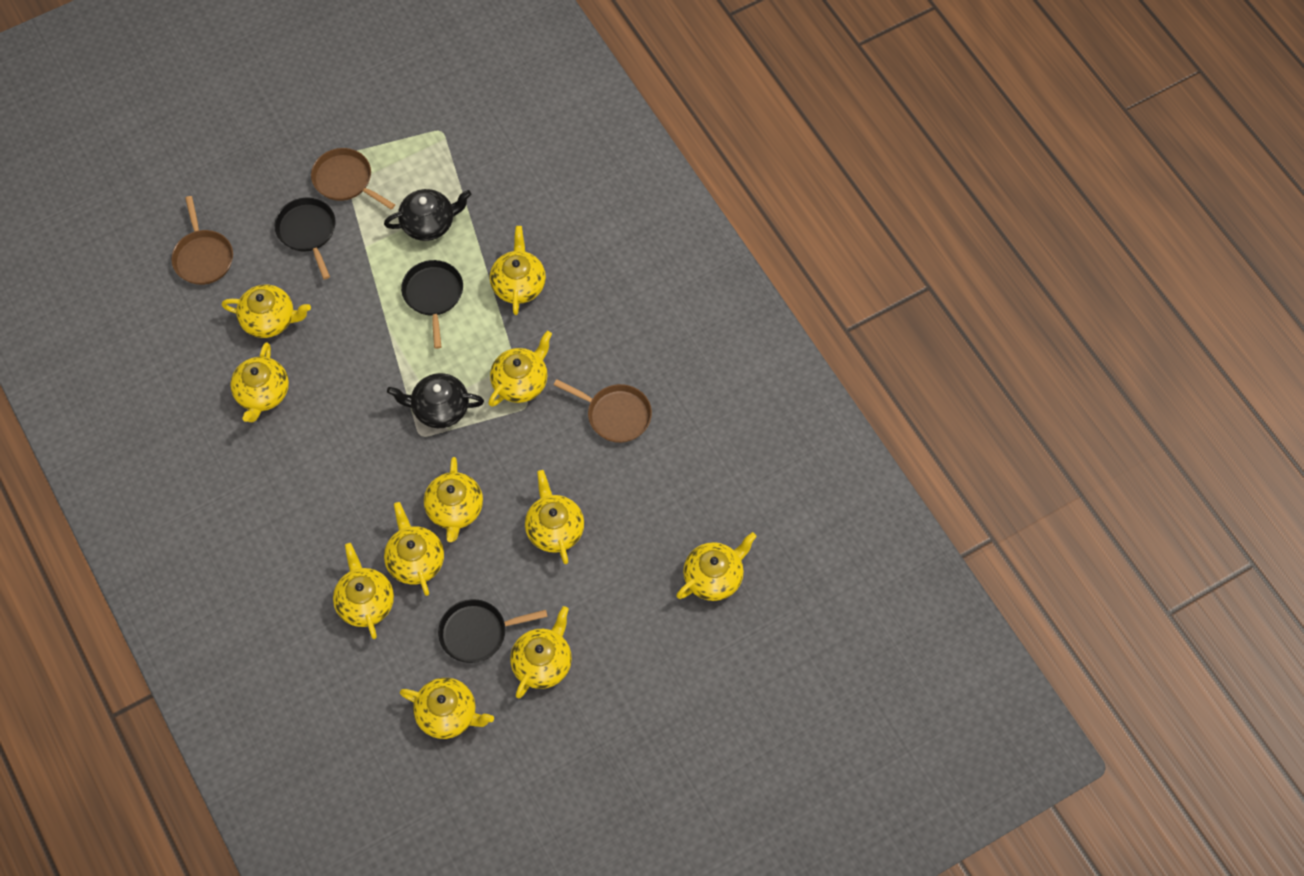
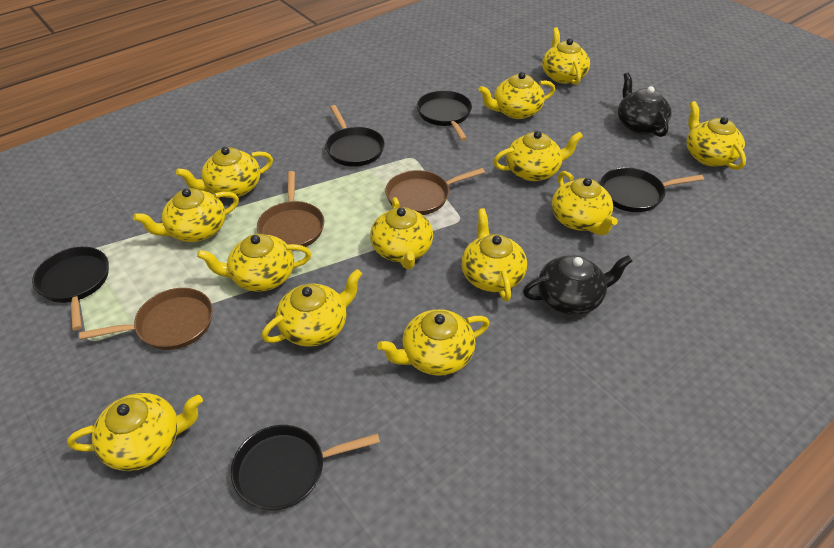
black pan: 3 -> 5
yellow teapot: 11 -> 13

